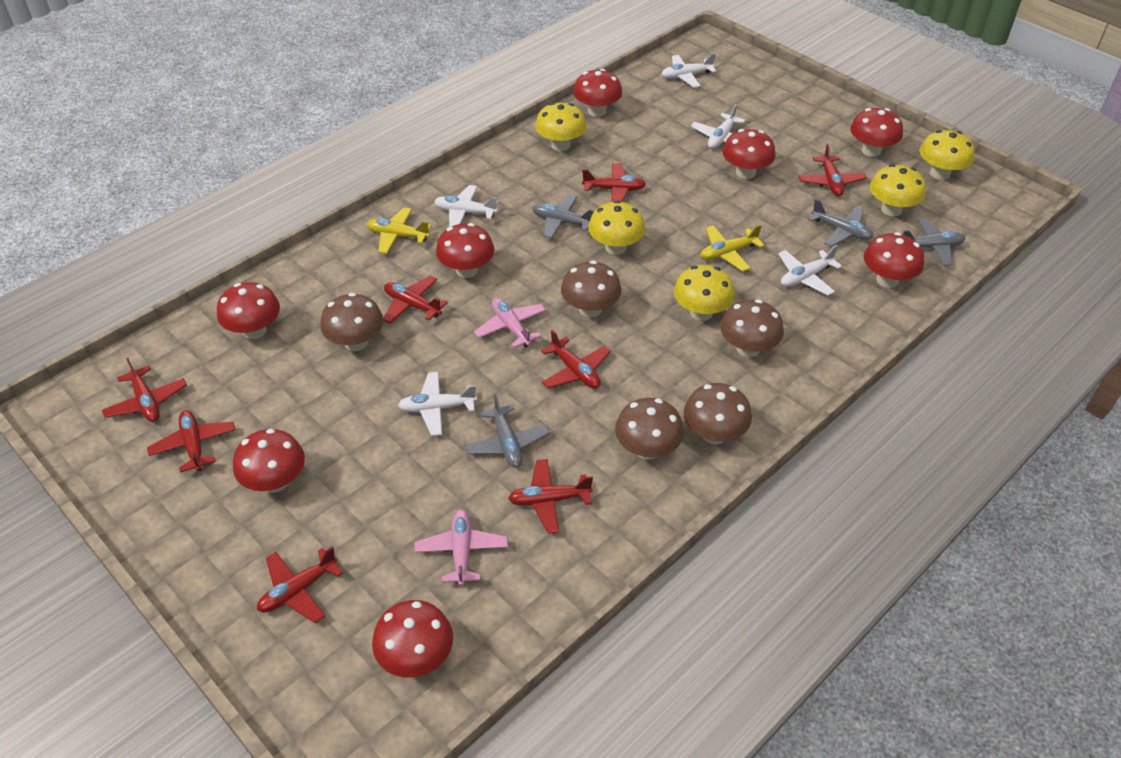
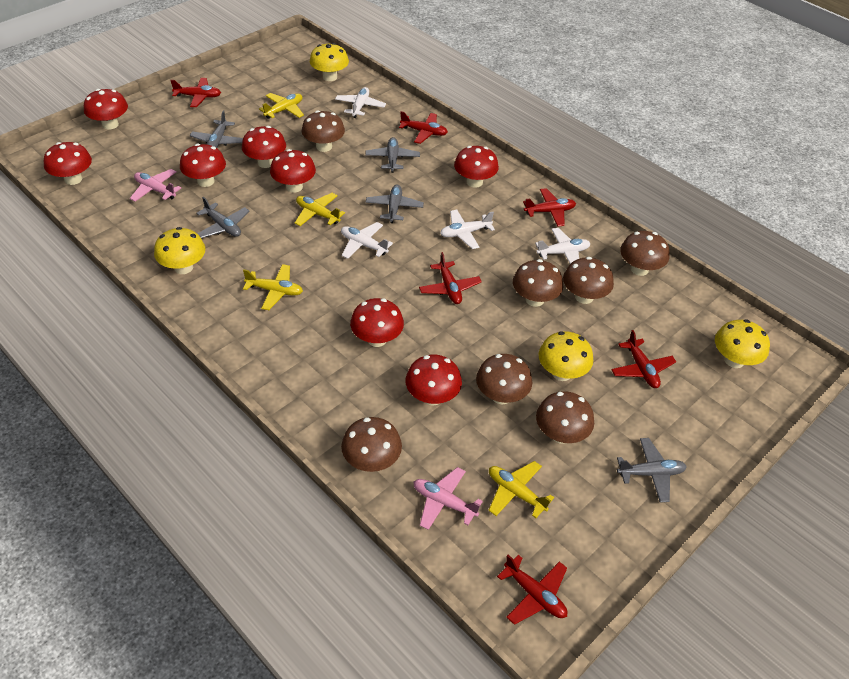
brown mushroom: 5 -> 7
grey plane: 4 -> 5
red plane: 8 -> 6
white plane: 5 -> 4
yellow mushroom: 5 -> 4
yellow plane: 2 -> 4

